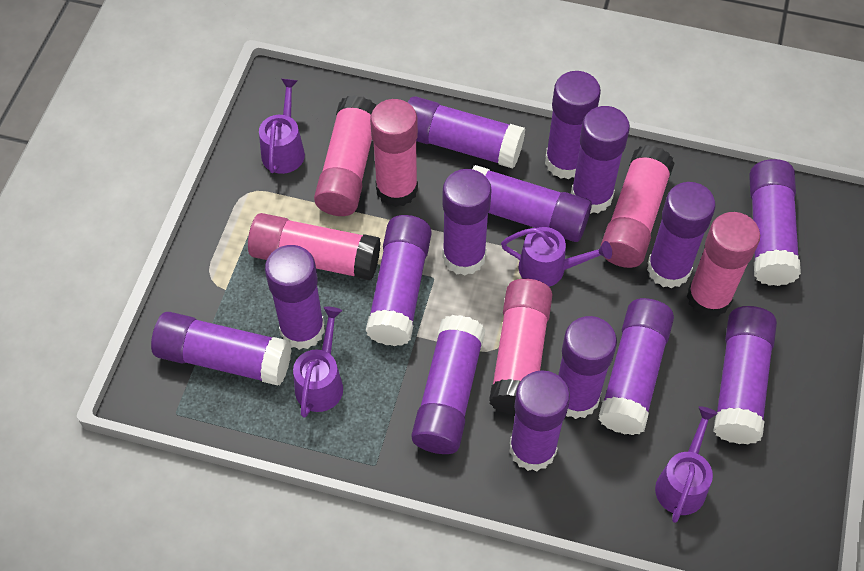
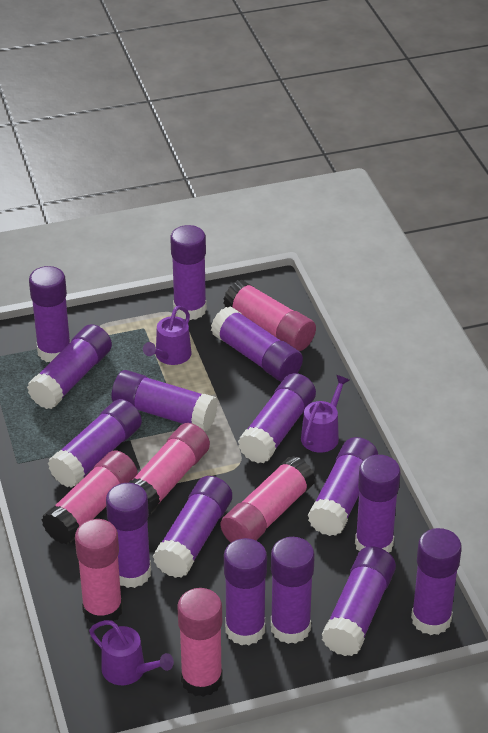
purple watering can: 4 -> 3

